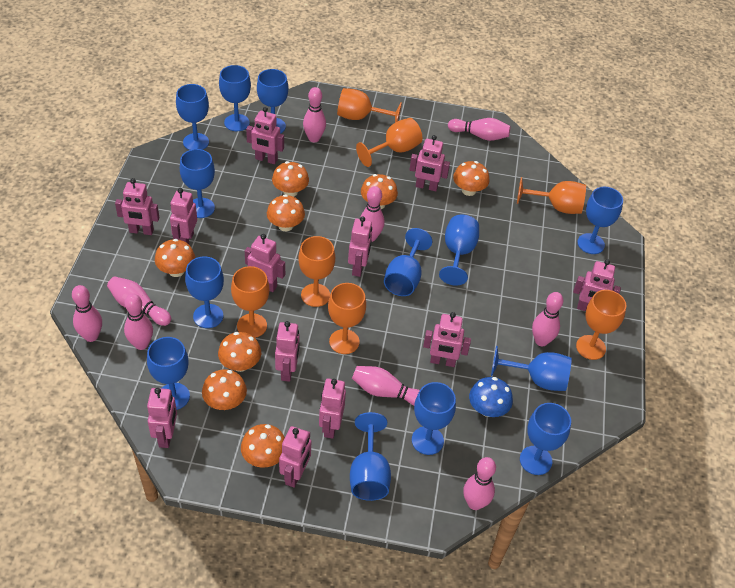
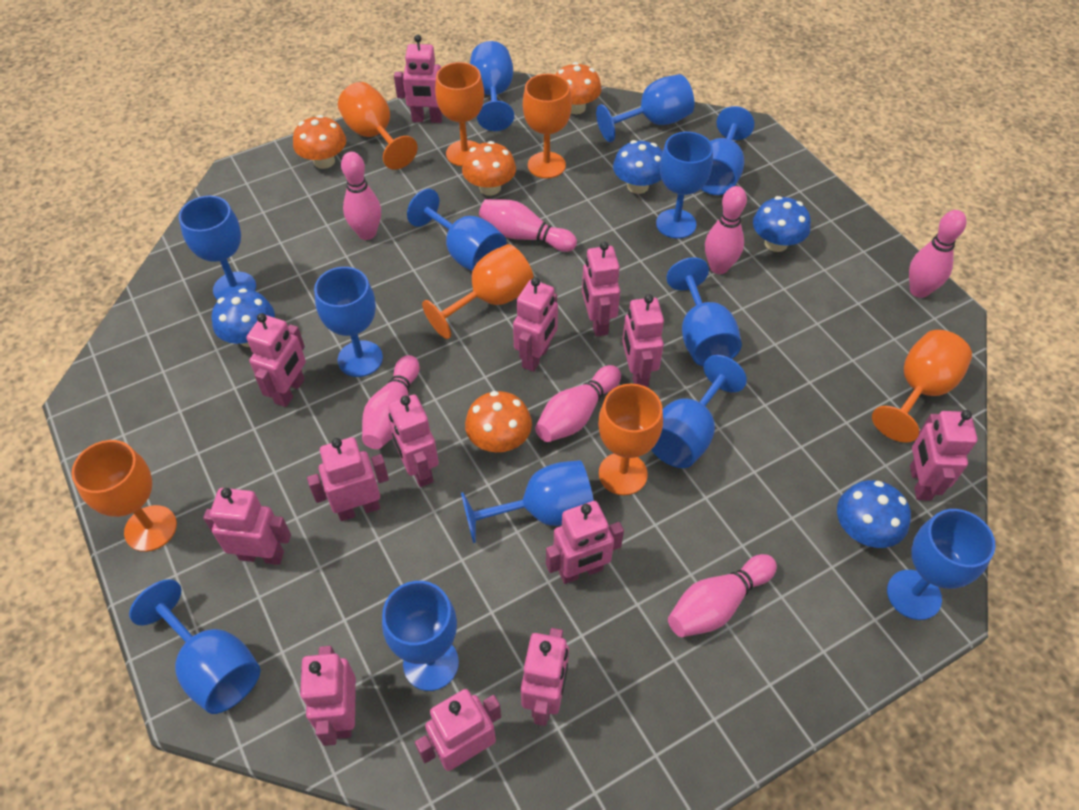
blue mushroom: 1 -> 4
orange mushroom: 8 -> 4
pink bowling pin: 9 -> 7
pink robot: 12 -> 13

